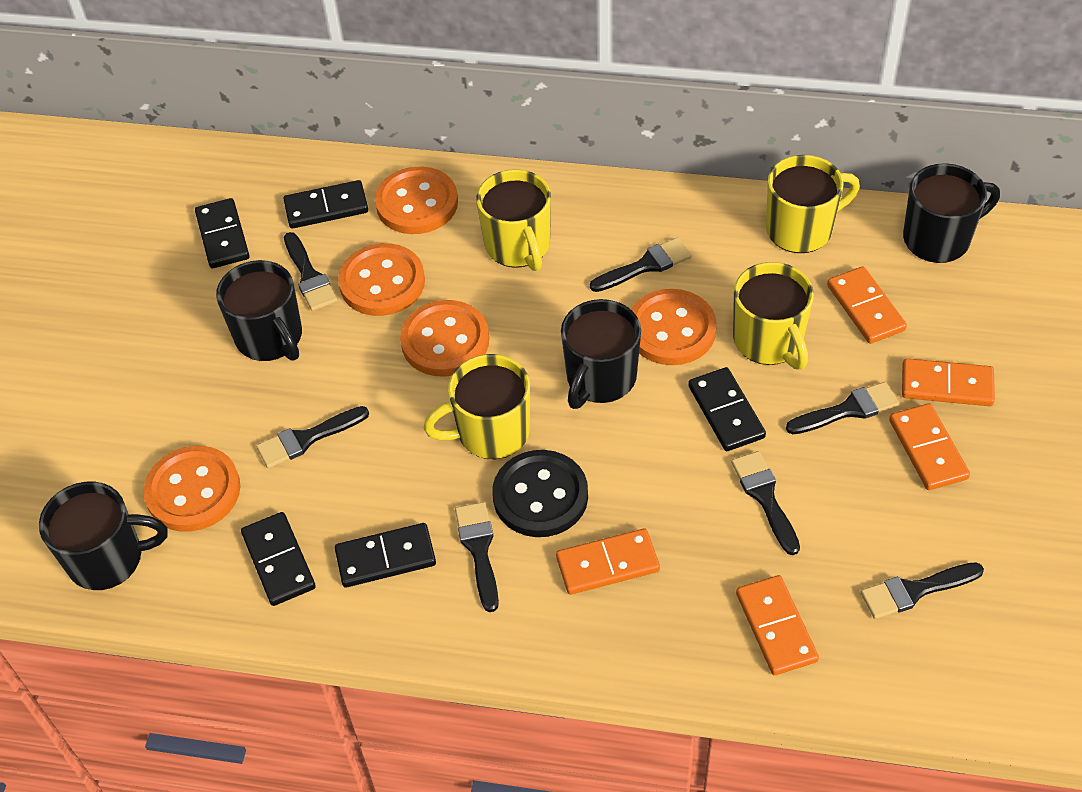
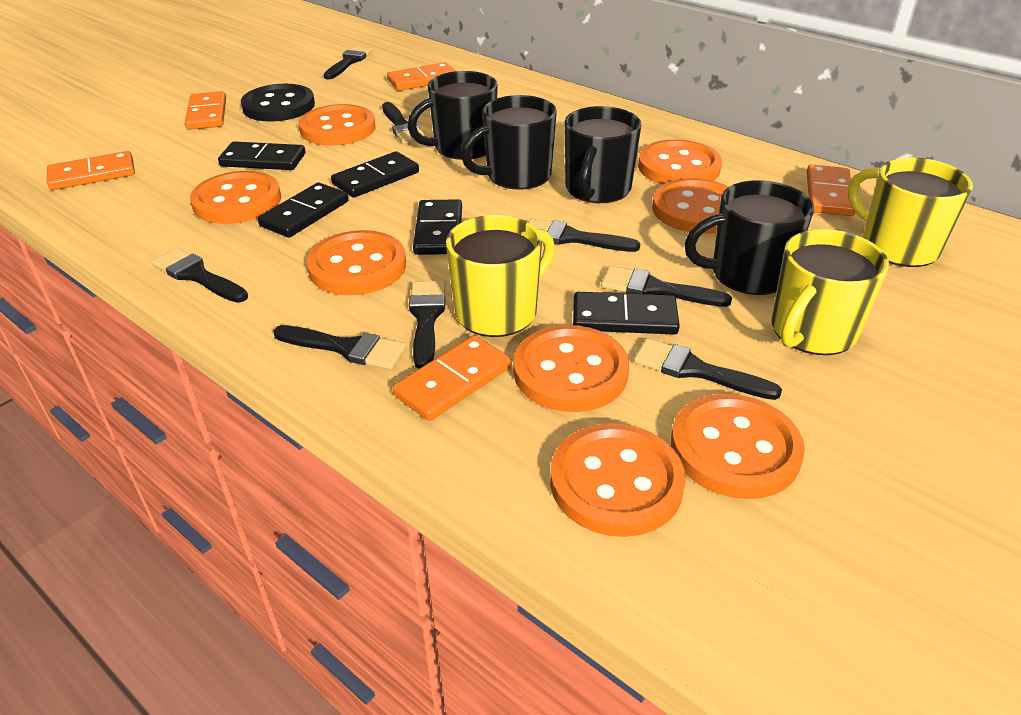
black brush: 7 -> 8
orange button: 5 -> 8
yellow mug: 4 -> 3

